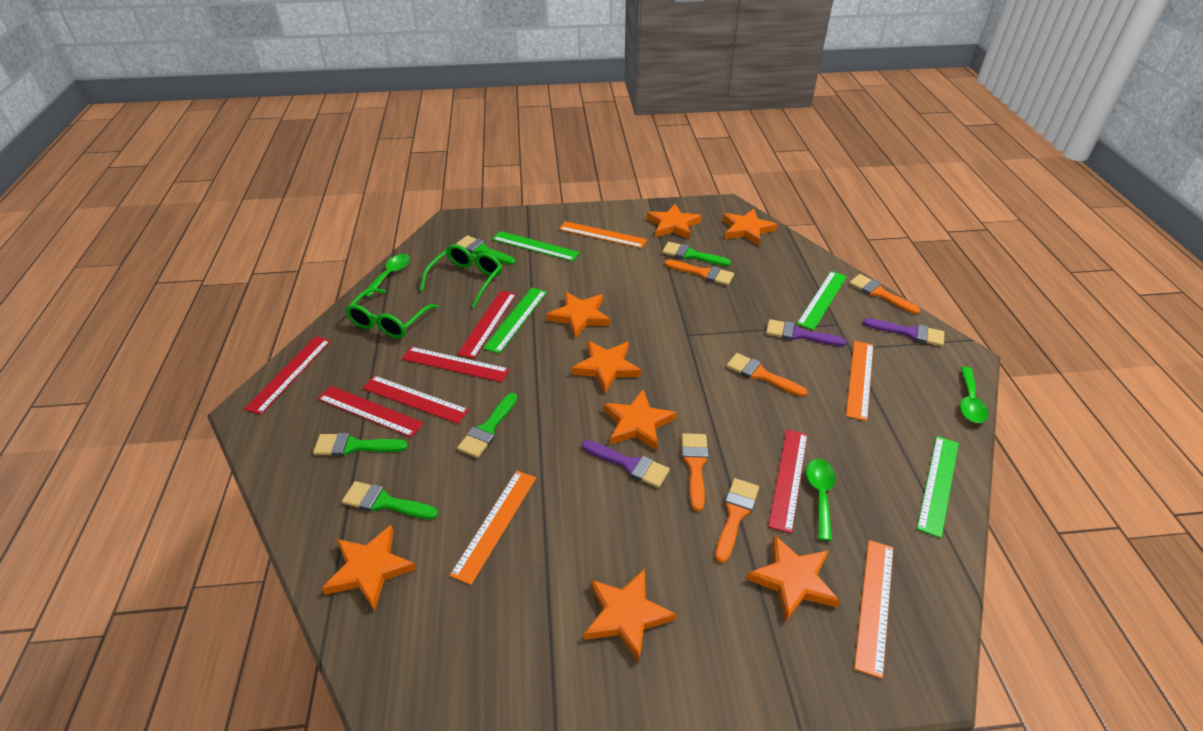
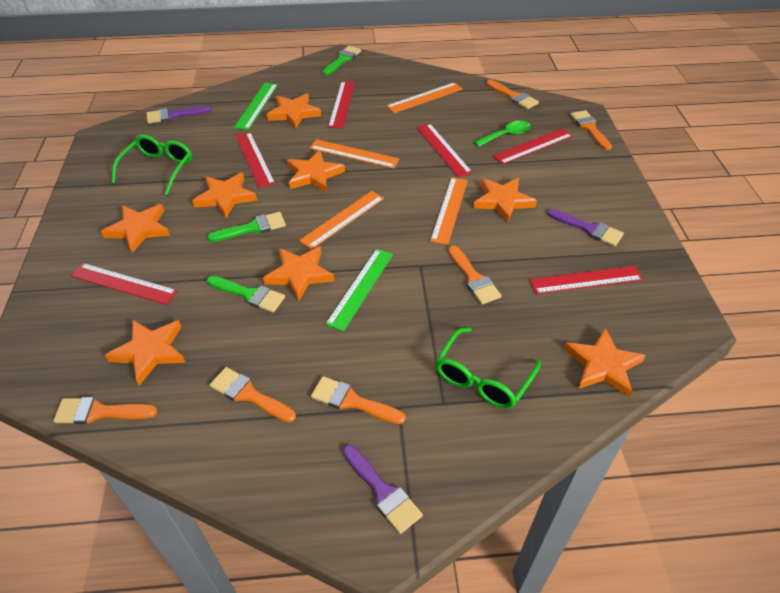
green brush: 5 -> 3
green ruler: 4 -> 2
green spoon: 3 -> 1
orange brush: 5 -> 6

